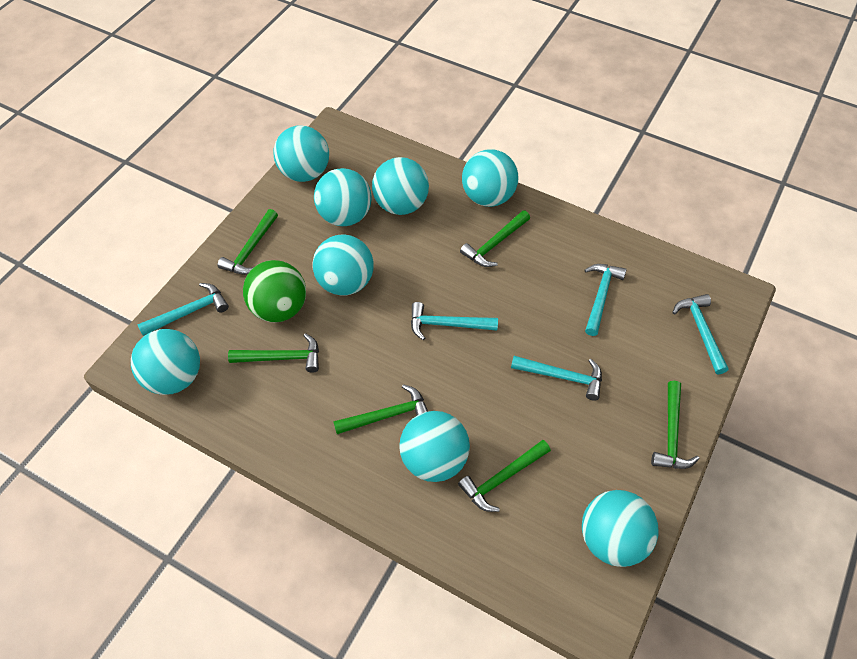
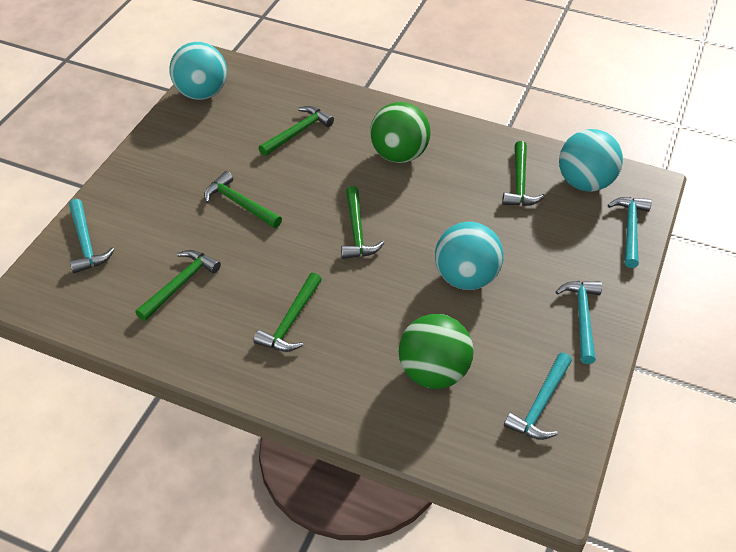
green ball: 1 -> 2
turquoise ball: 8 -> 3
turquoise hammer: 5 -> 4

